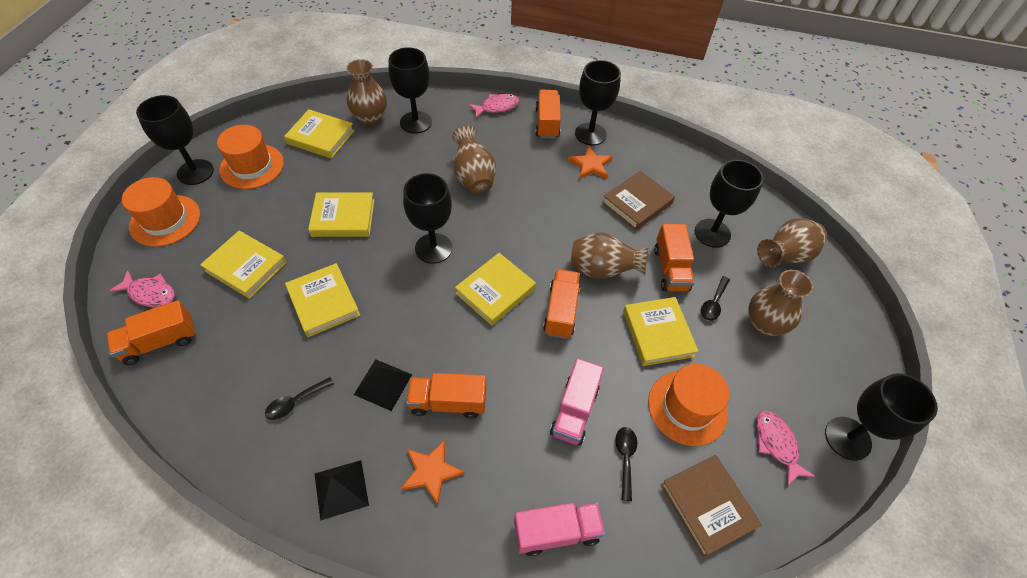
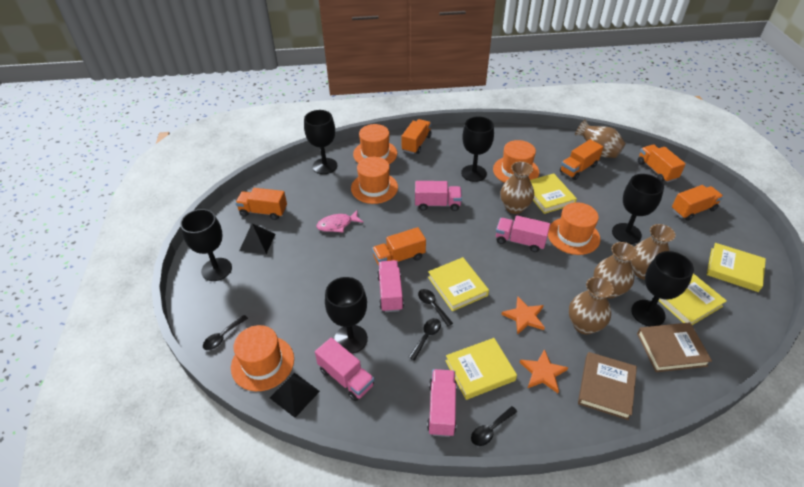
black spoon: 3 -> 4
orange hat: 3 -> 5
orange truck: 5 -> 6
pink fish: 3 -> 1
pink truck: 2 -> 5
yellow book: 6 -> 5

